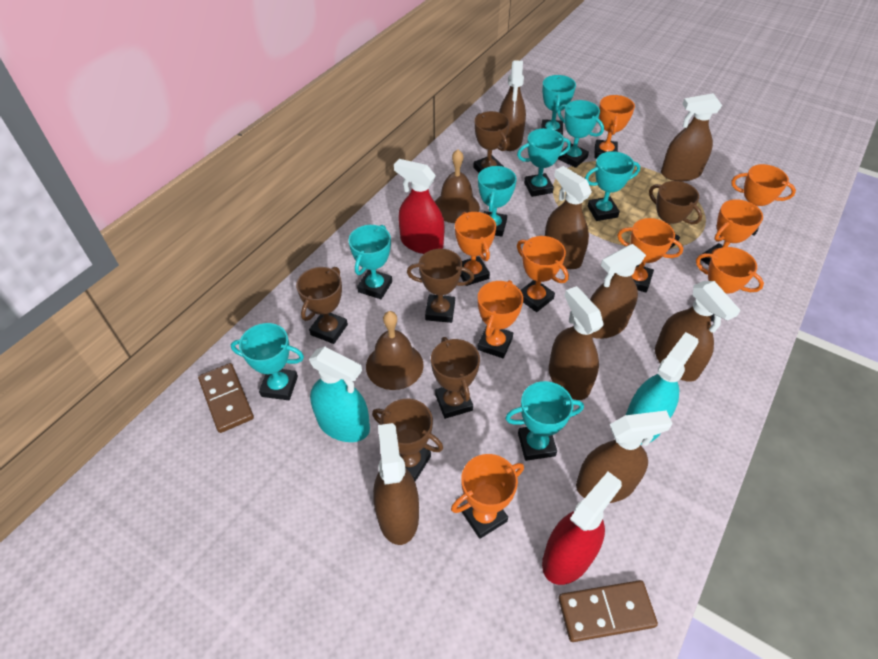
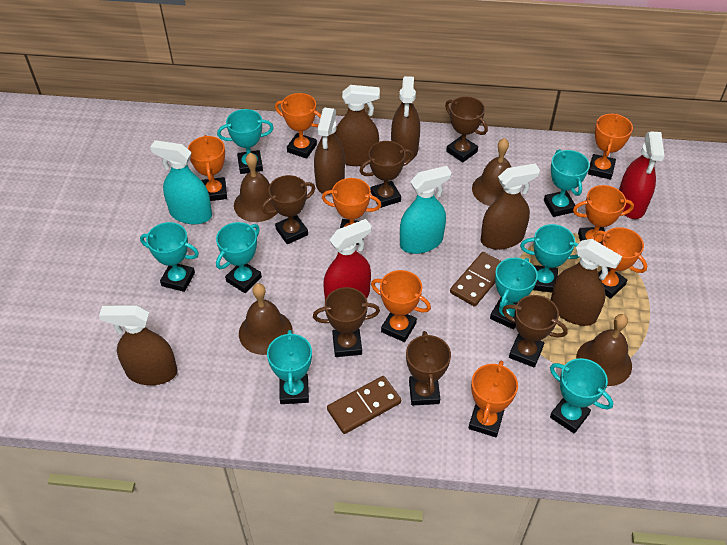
brown bell: 2 -> 4
brown spray bottle: 8 -> 6
orange trophy: 9 -> 8

